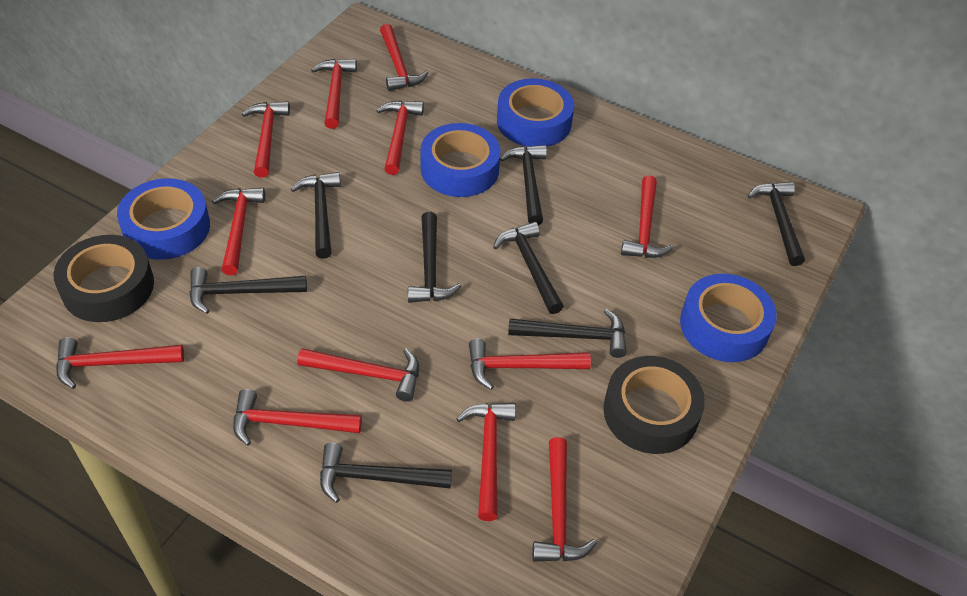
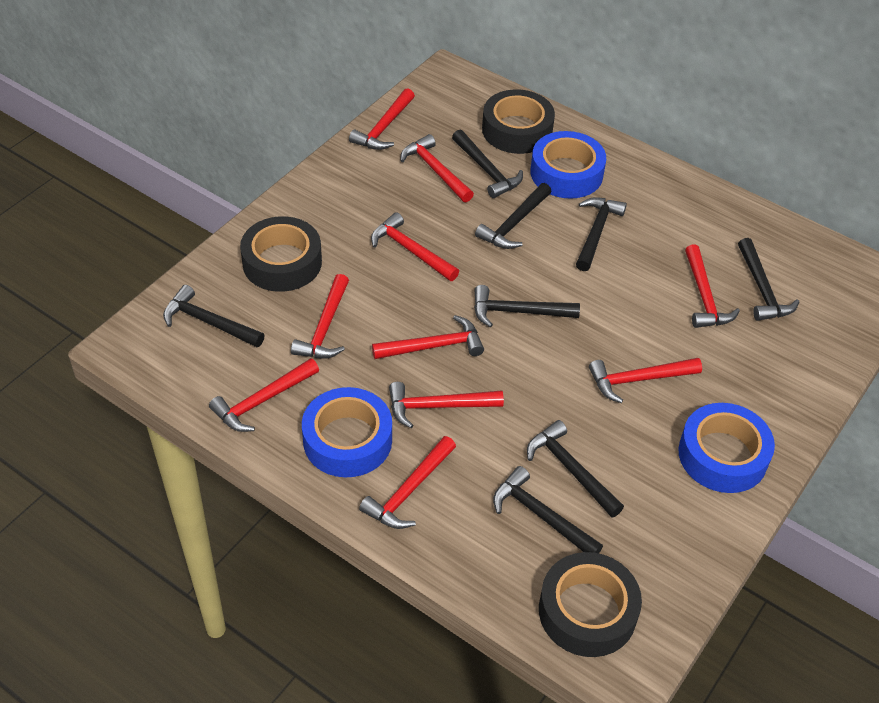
black tape: 2 -> 3
blue tape: 4 -> 3
red hammer: 12 -> 10

